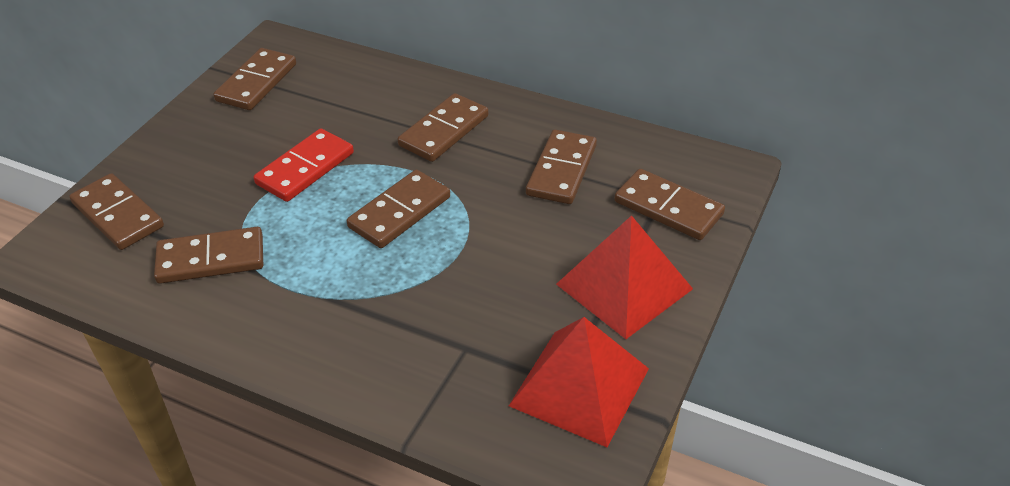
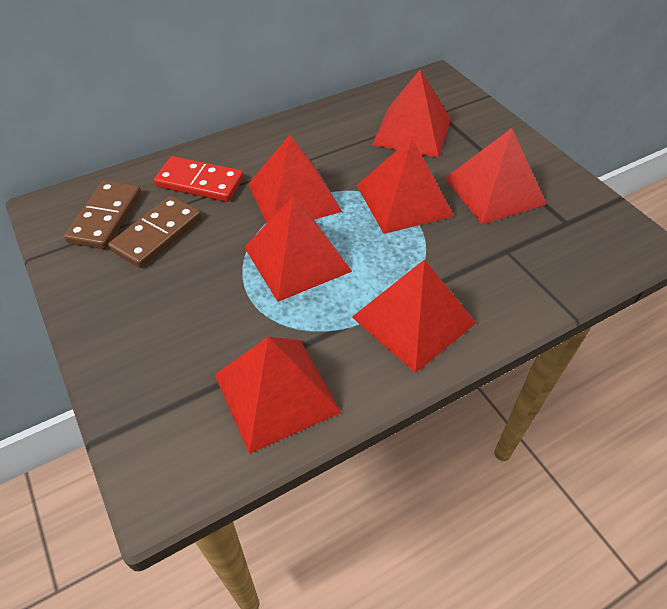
brown domino: 7 -> 2
red pyramid: 2 -> 7

